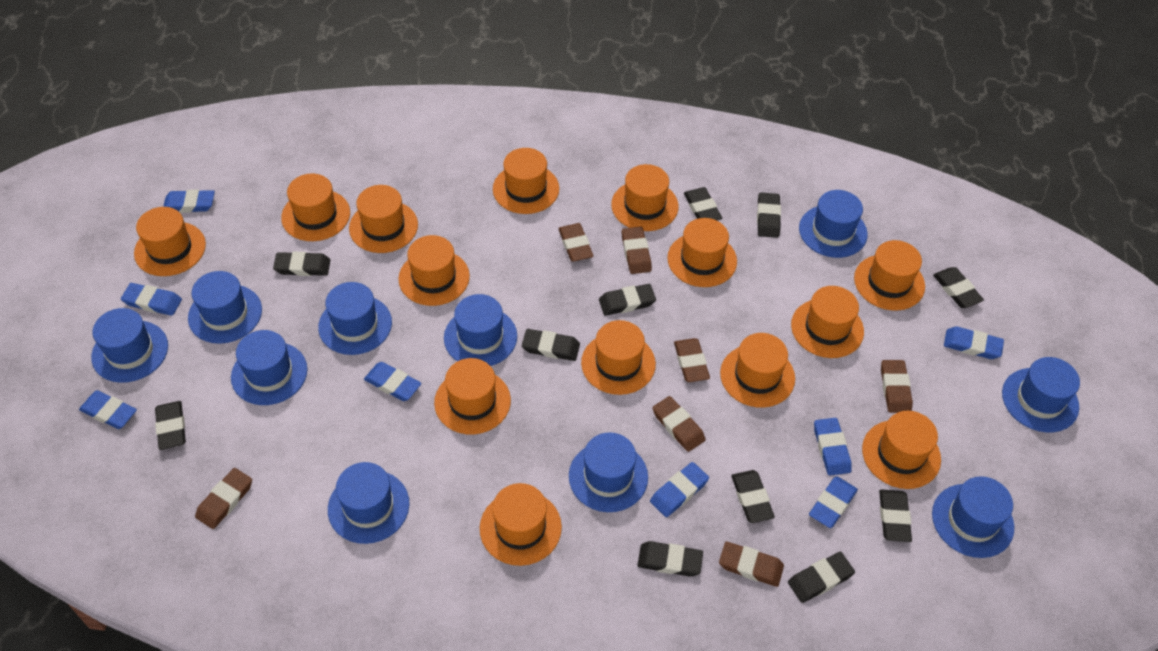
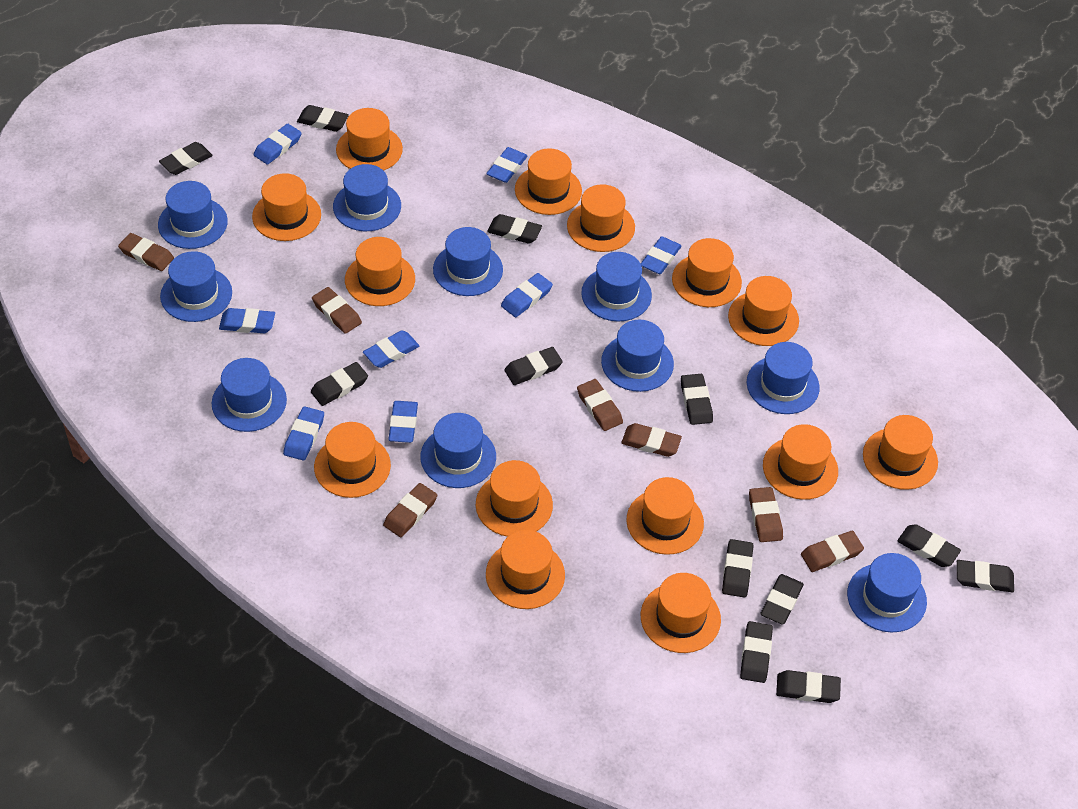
black eraser: 11 -> 12

